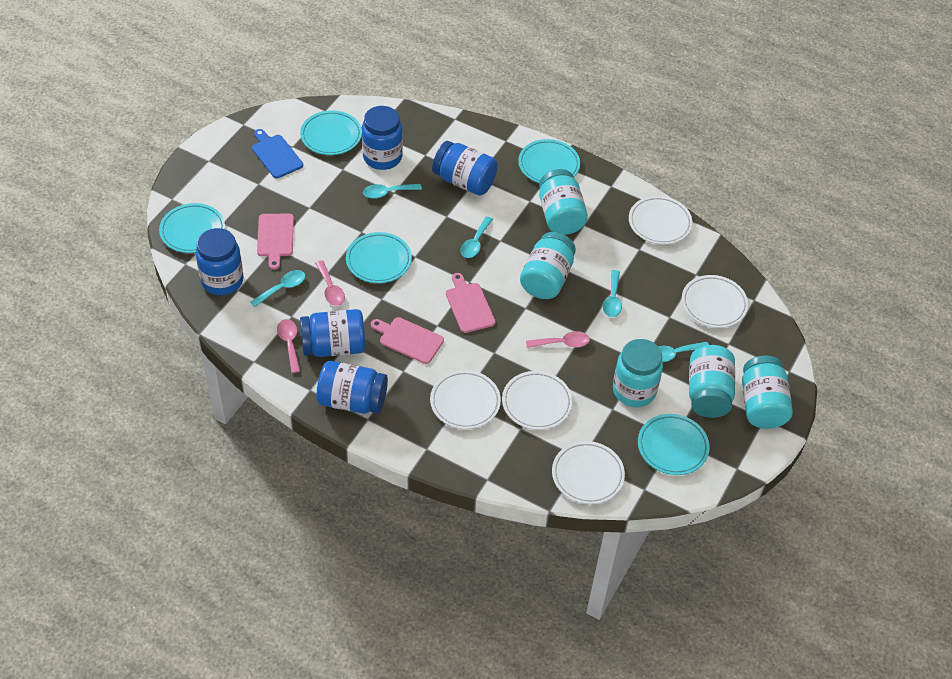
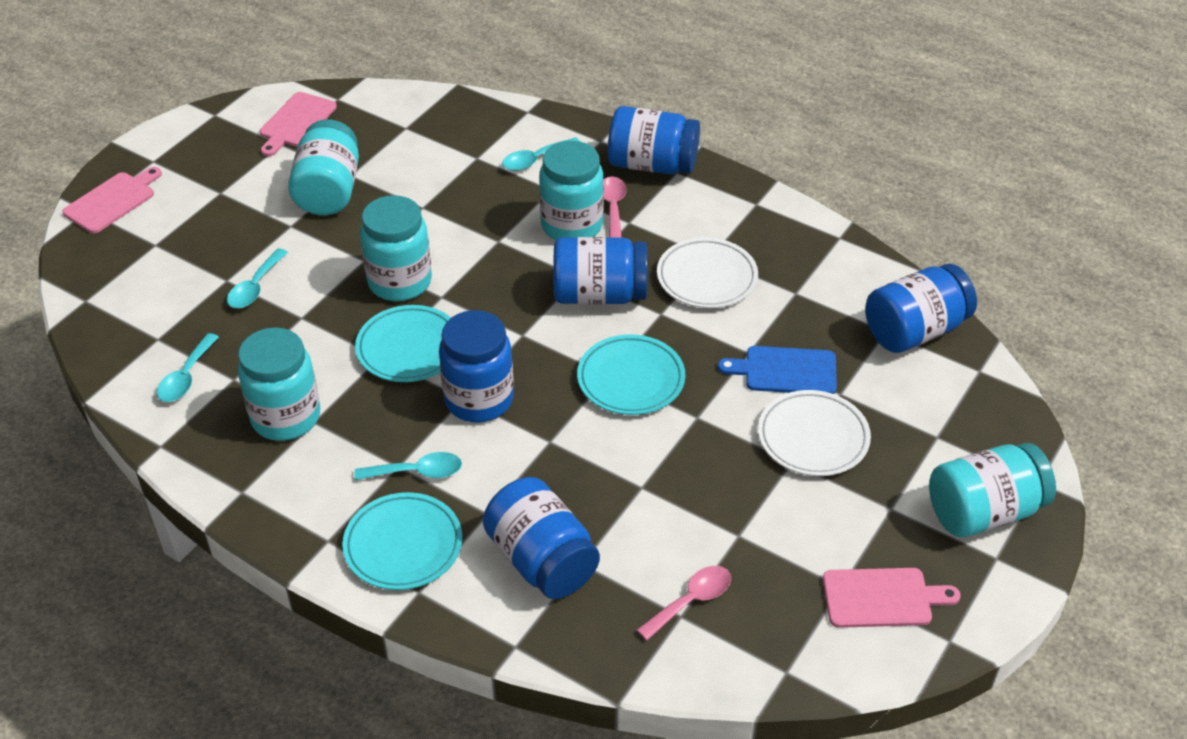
pink spoon: 3 -> 2
turquoise plate: 5 -> 3
turquoise spoon: 5 -> 4
white plate: 5 -> 2

